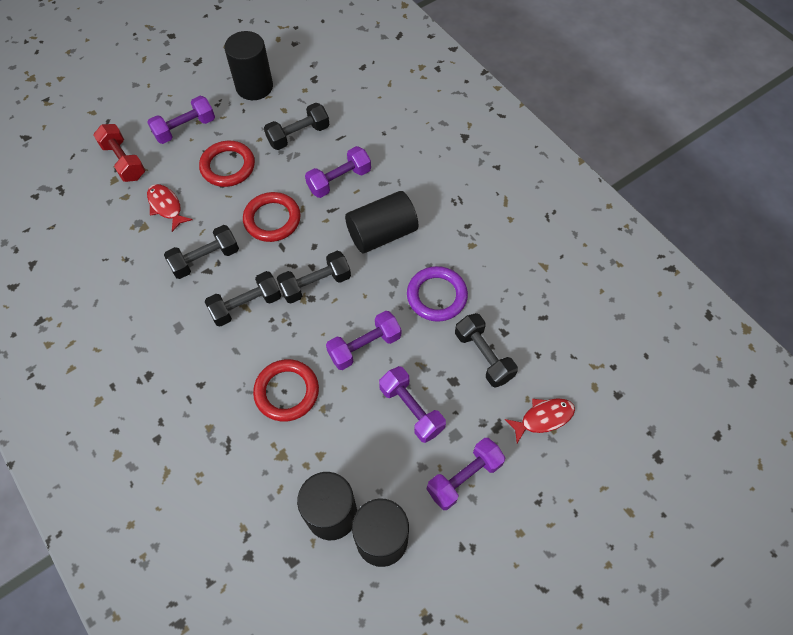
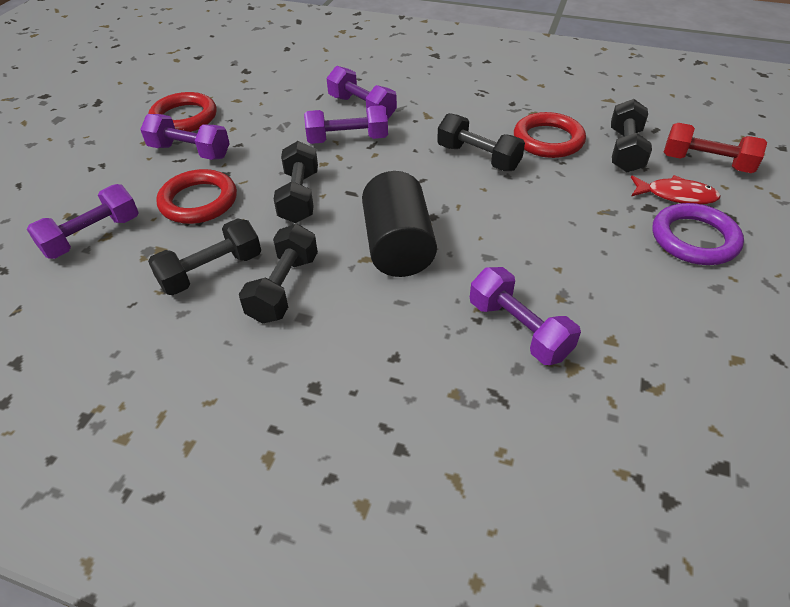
black cylinder: 4 -> 1
red fish: 2 -> 1

